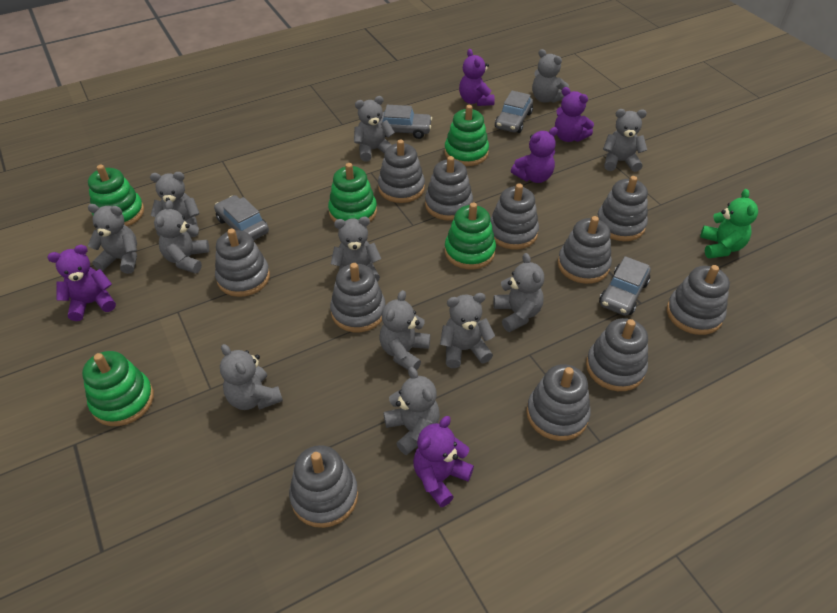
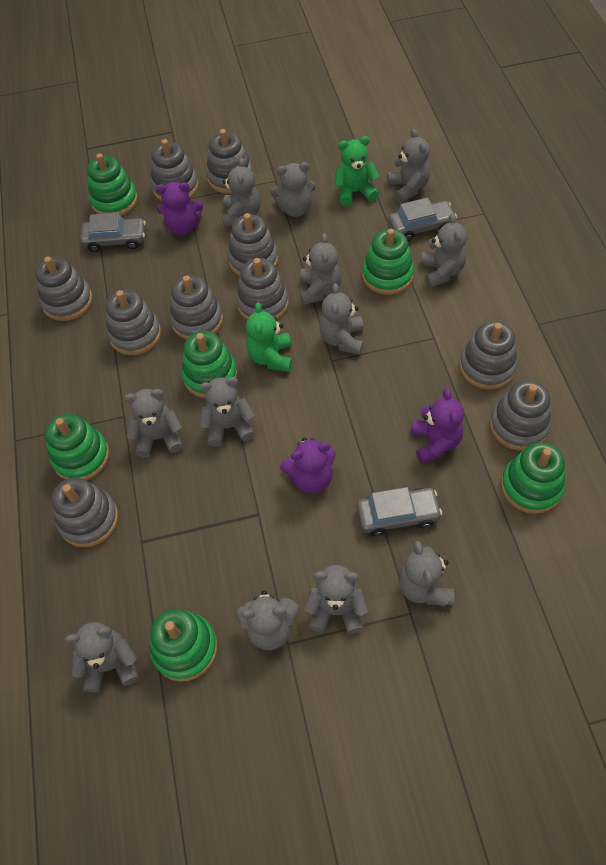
green stacking toy: 5 -> 6
green teddy bear: 1 -> 2
grey car: 4 -> 3
grey stacking toy: 11 -> 10
purple teddy bear: 5 -> 3

